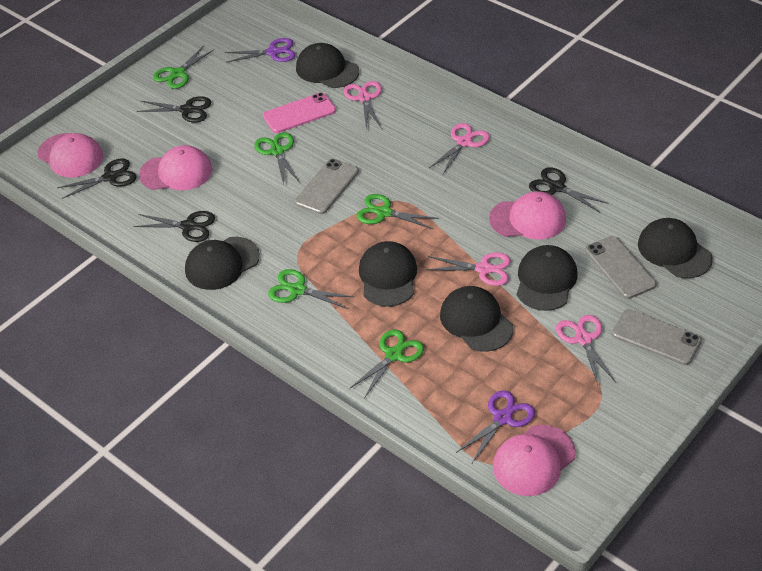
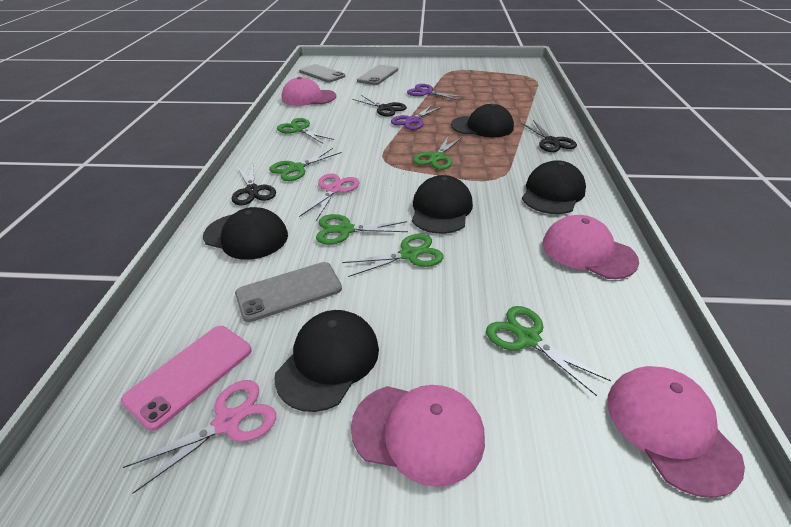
black cap: 6 -> 5
black scissors: 4 -> 3
green scissors: 5 -> 6
pink scissors: 4 -> 2

